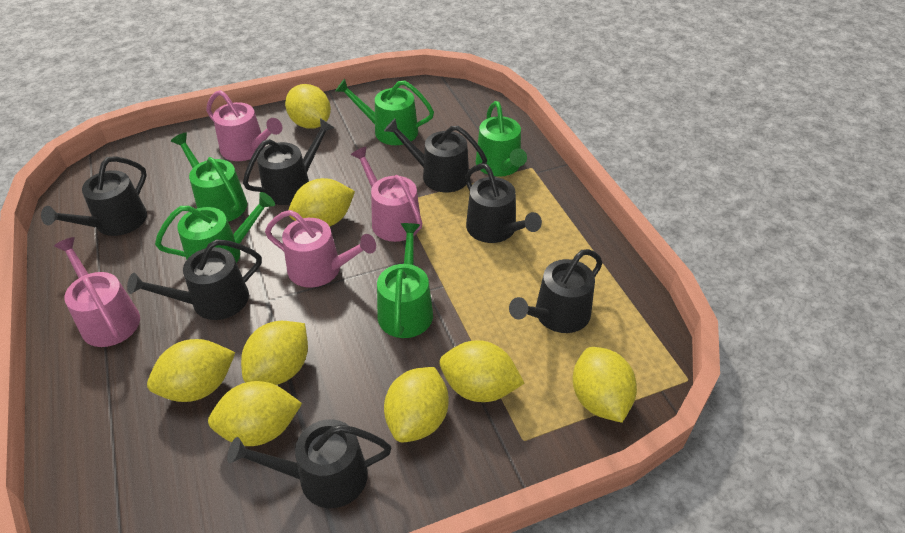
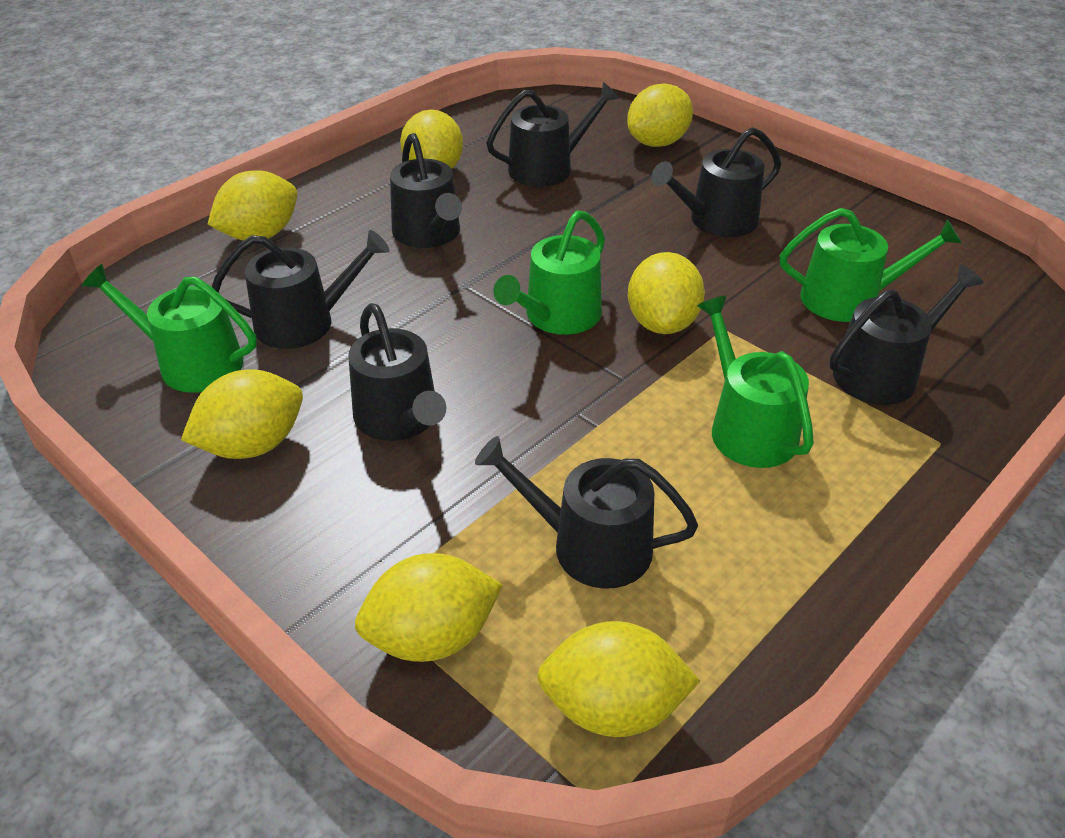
green watering can: 5 -> 4
pink watering can: 4 -> 0
yellow lemon: 8 -> 7

